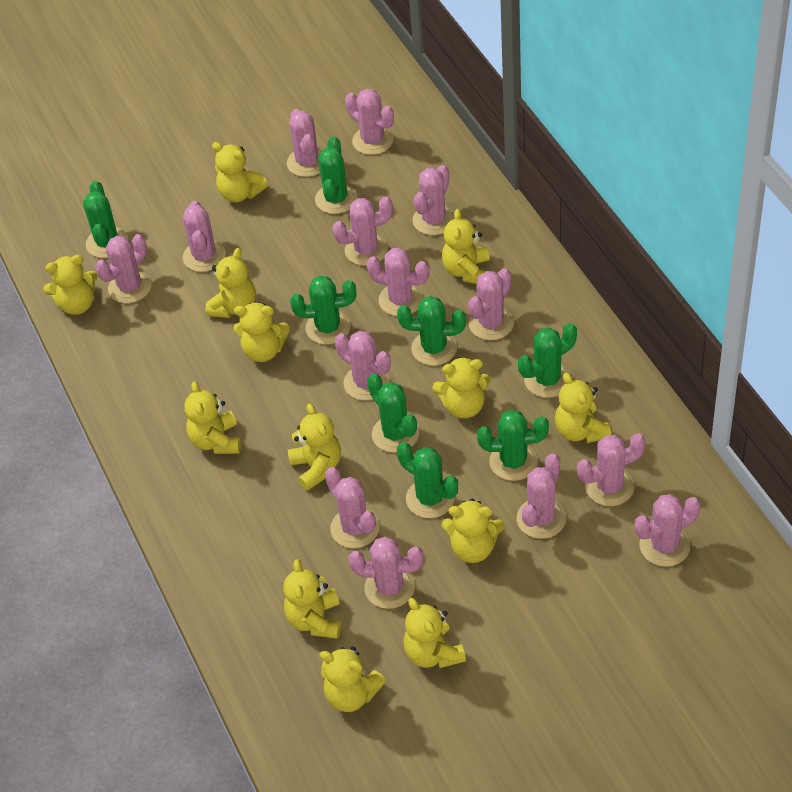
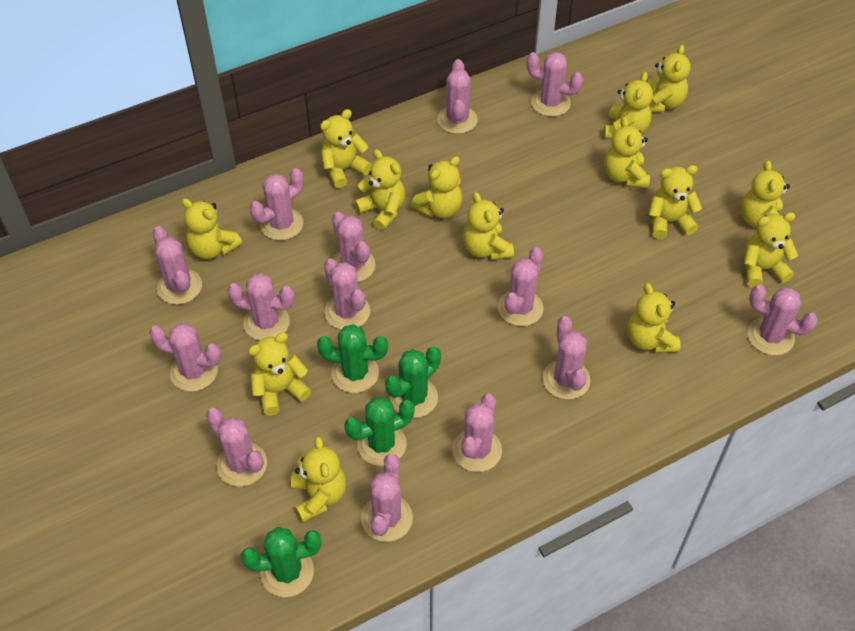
green cactus: 8 -> 4
yellow teddy bear: 13 -> 14

